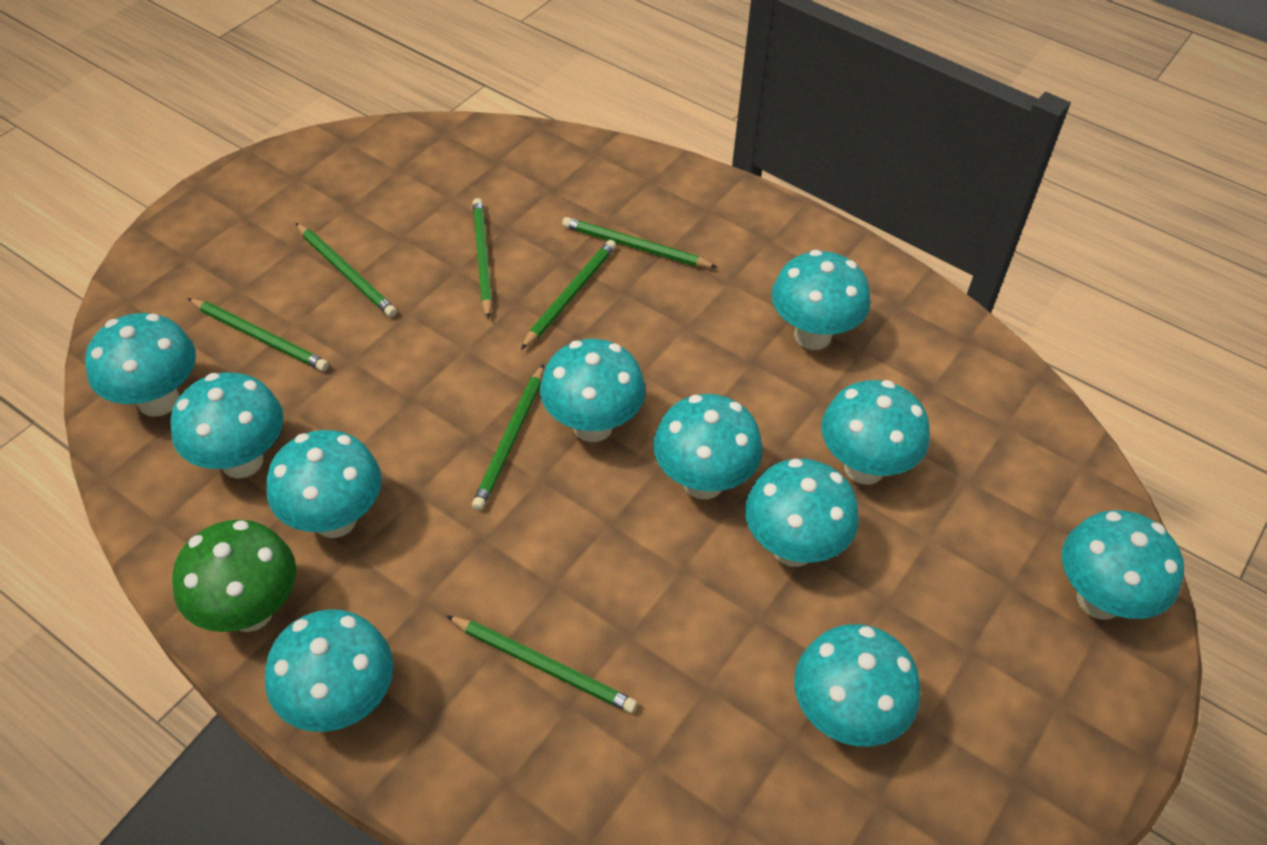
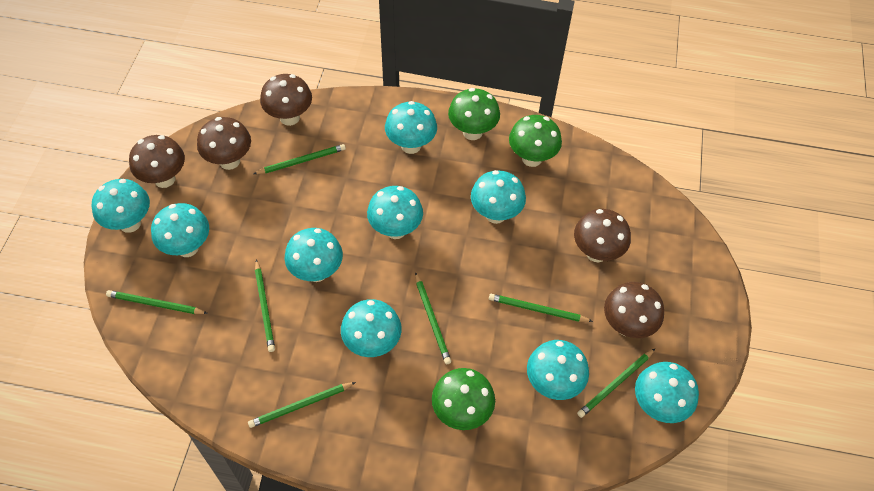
brown mushroom: 0 -> 5
green mushroom: 1 -> 3
turquoise mushroom: 11 -> 9

